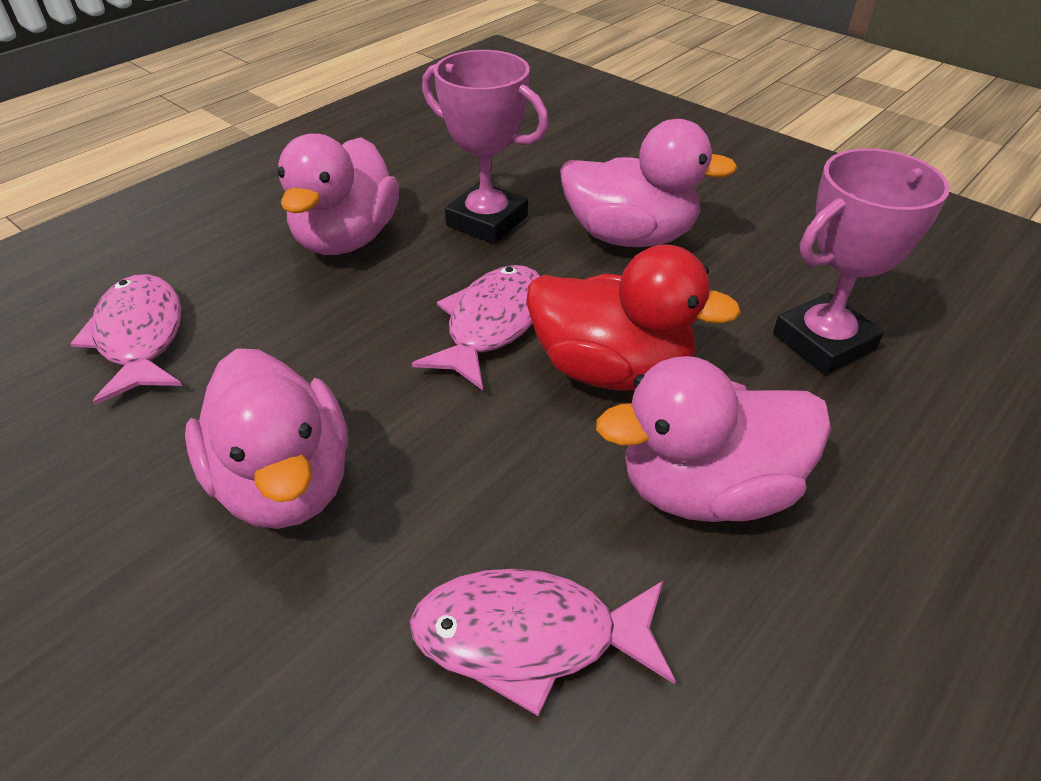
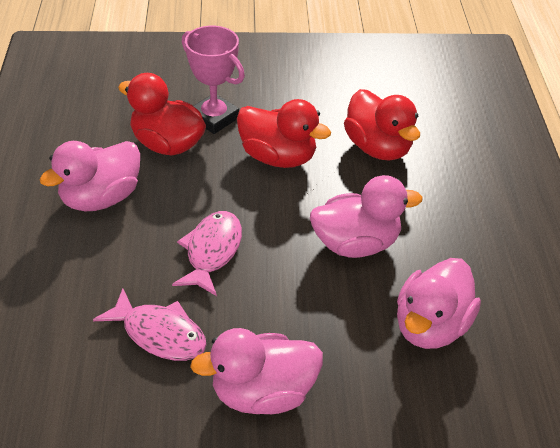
pink fish: 3 -> 2
pink trophy: 2 -> 1
red duck: 1 -> 3

